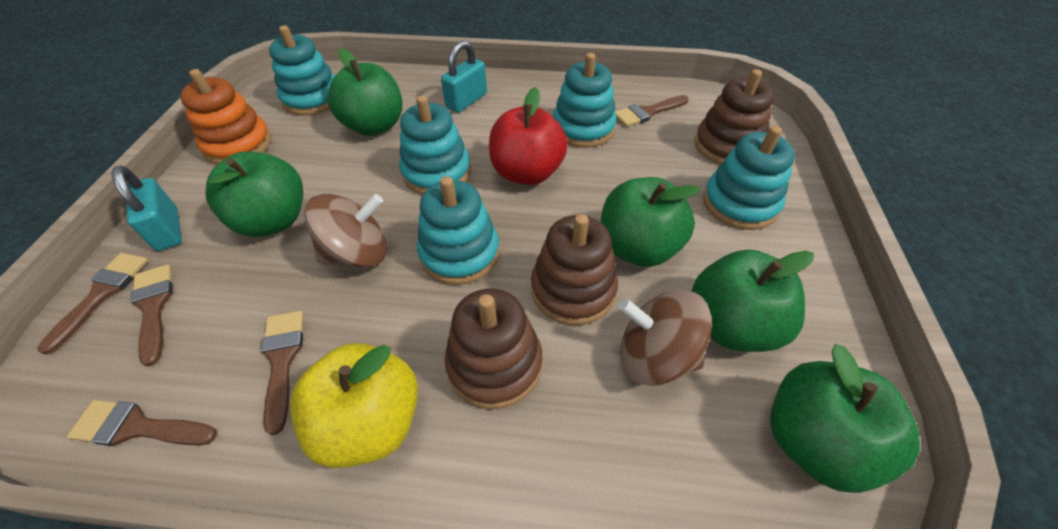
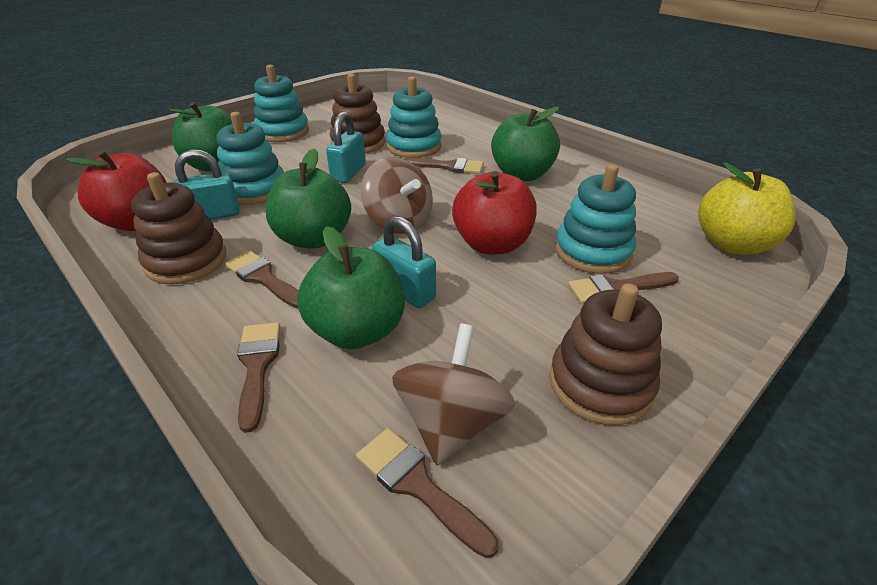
green apple: 5 -> 4
orange stacking toy: 1 -> 0
red apple: 1 -> 2
turquoise padlock: 2 -> 3
turquoise stacking toy: 5 -> 4

